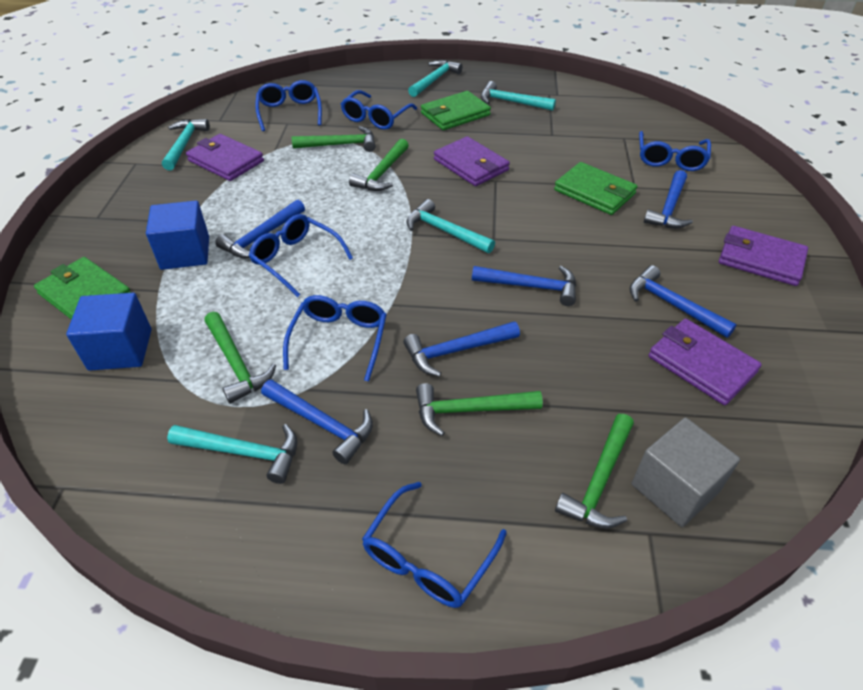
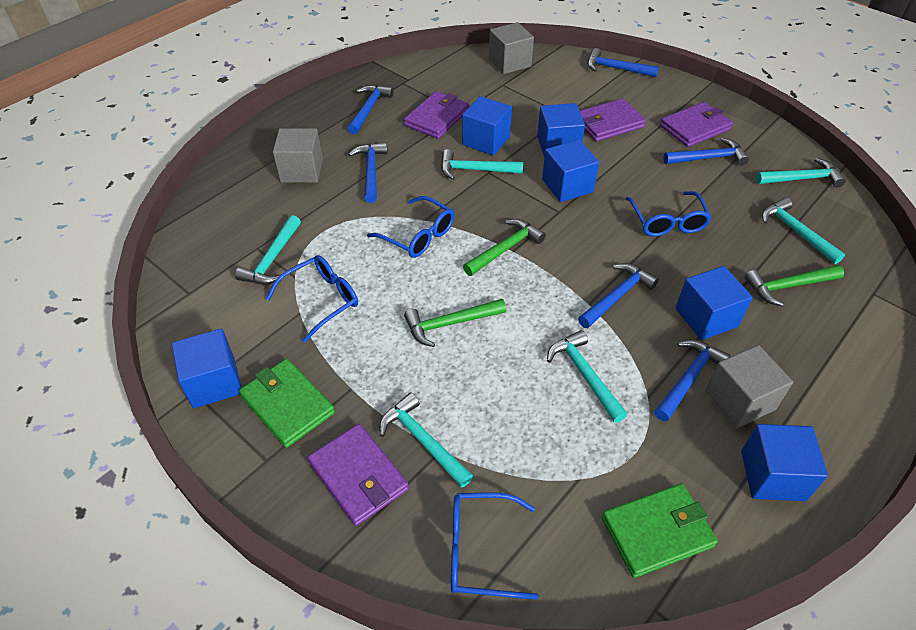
blue cube: 2 -> 6
blue glasses: 6 -> 4
green hammer: 5 -> 3
green wallet: 3 -> 2
grey cube: 1 -> 3
turquoise hammer: 5 -> 6

